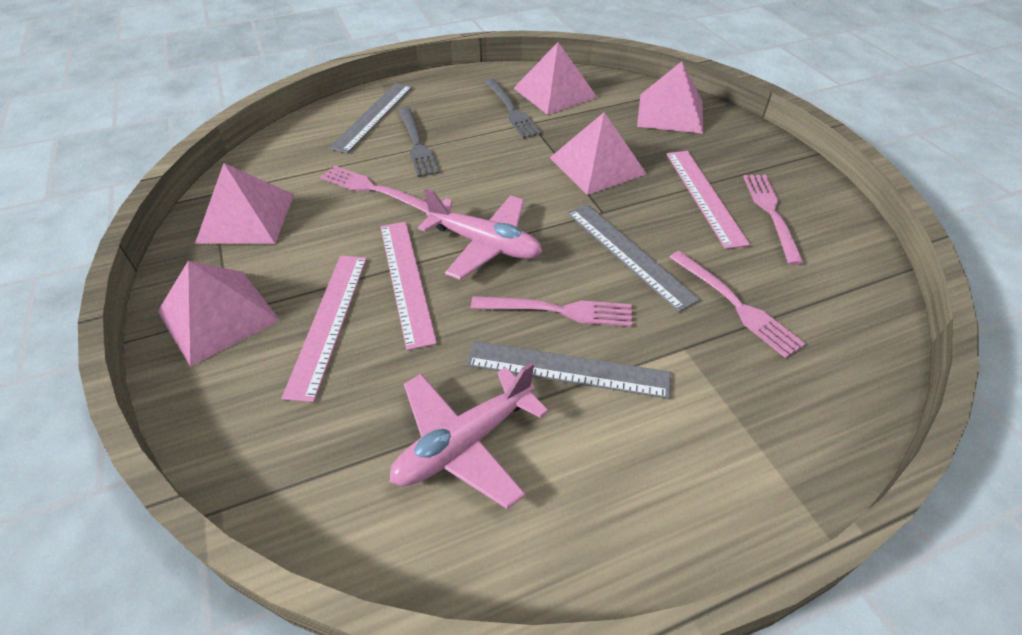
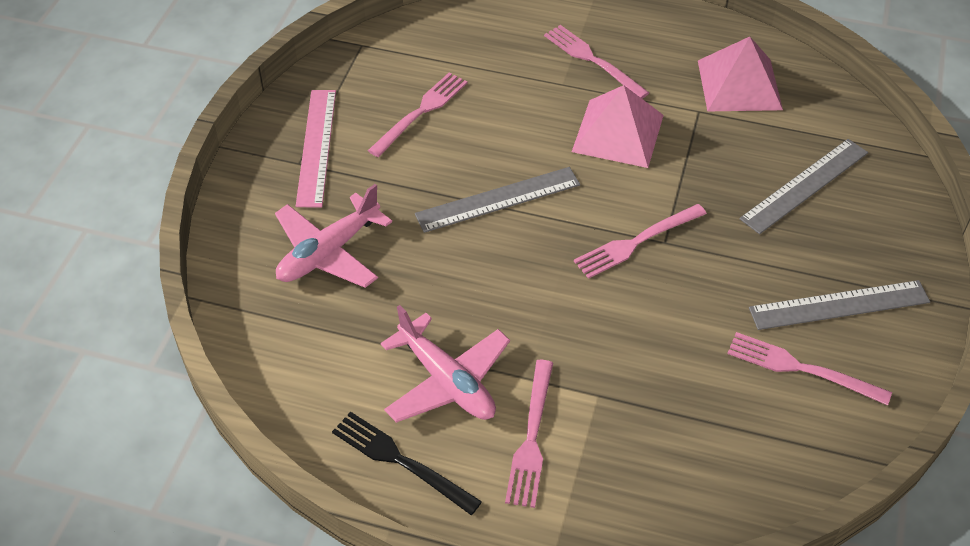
black fork: 0 -> 1
grey fork: 2 -> 0
pink fork: 4 -> 5
pink pyramid: 5 -> 2
pink ruler: 3 -> 1

